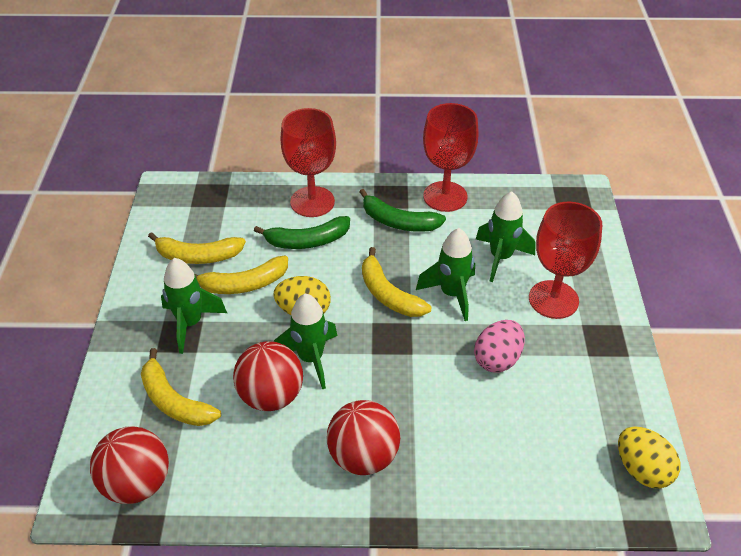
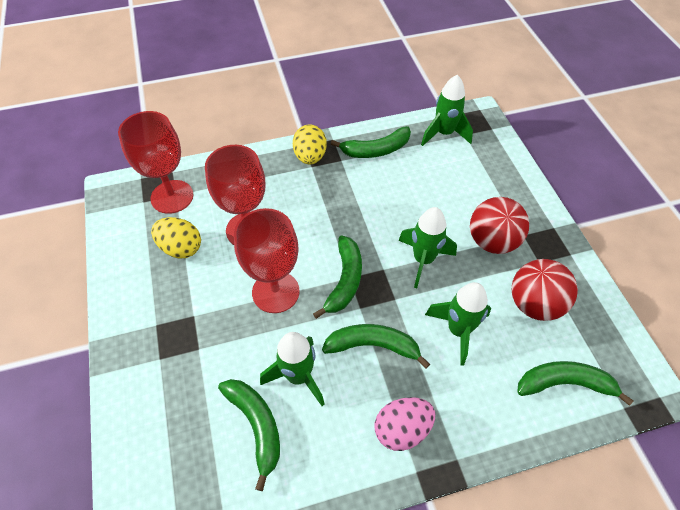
green banana: 2 -> 5
red ball: 3 -> 2
yellow banana: 4 -> 0

